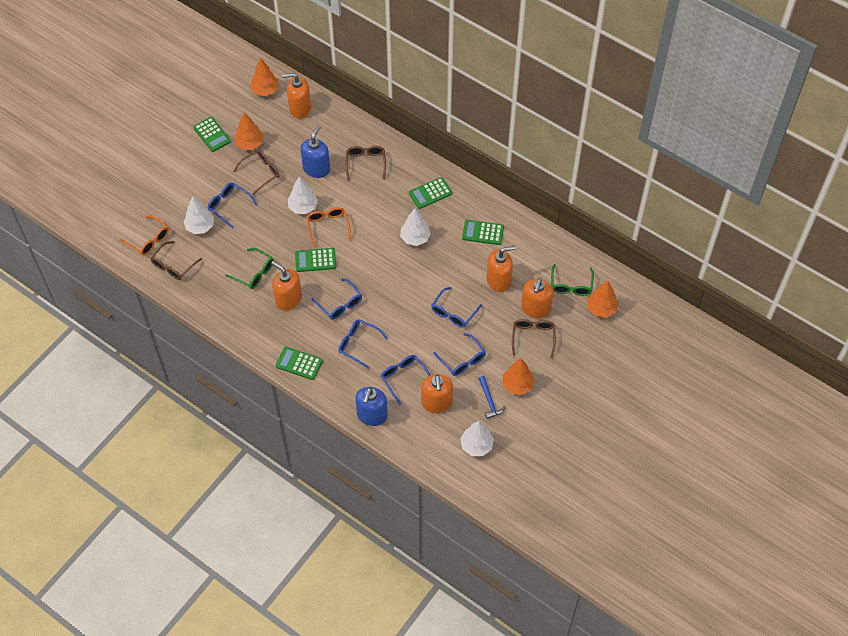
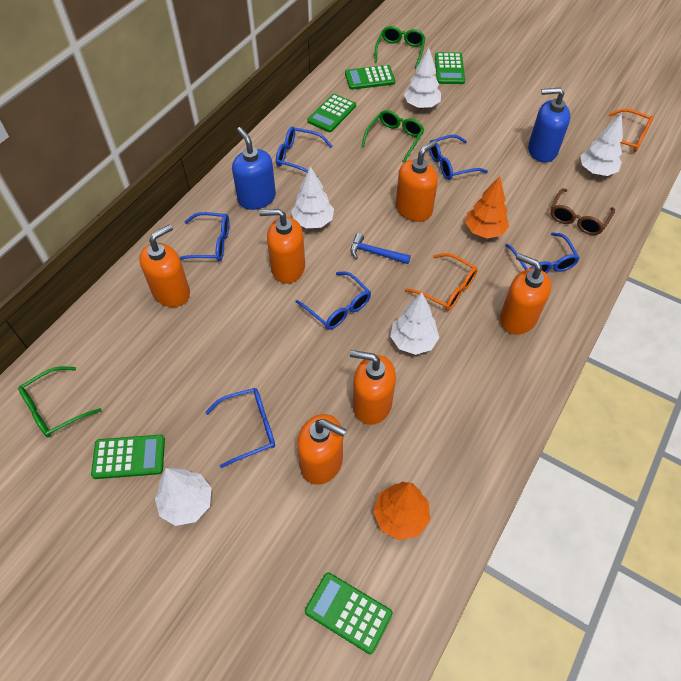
brown glasses: 4 -> 1
green glasses: 2 -> 3
orange soap dispenser: 5 -> 6
orange tree: 4 -> 2
white tree: 4 -> 5

